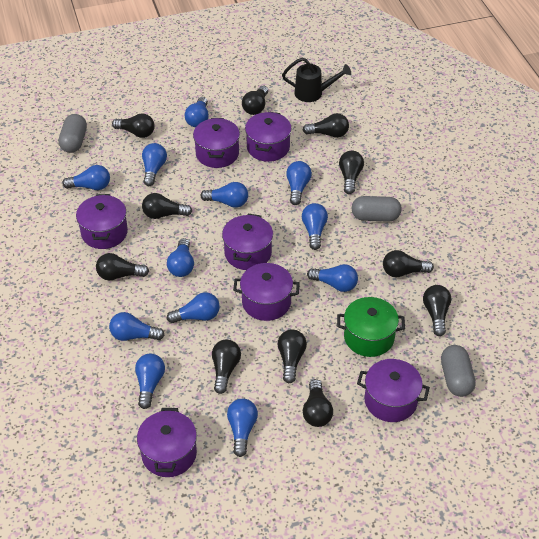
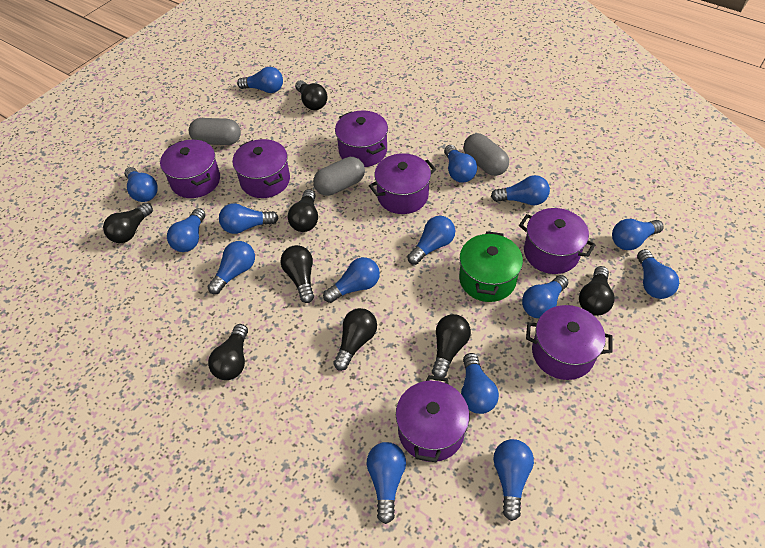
black light bulb: 11 -> 8
black watering can: 1 -> 0
blue light bulb: 12 -> 15

